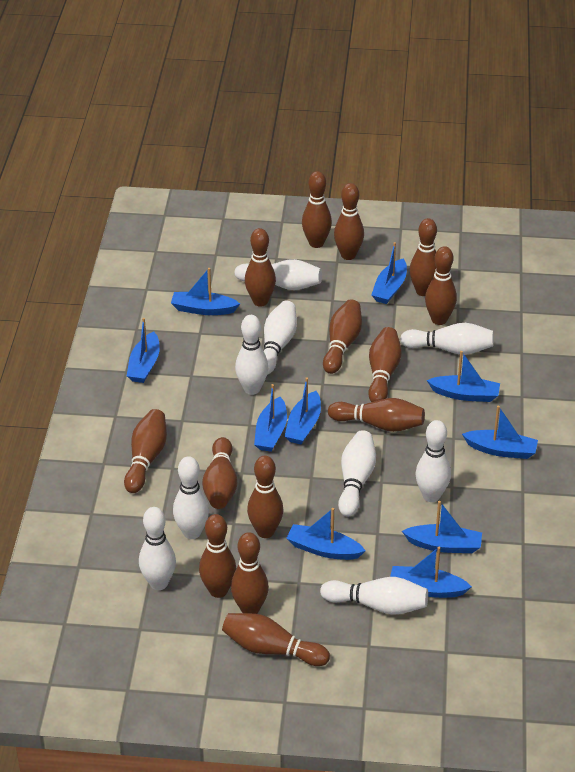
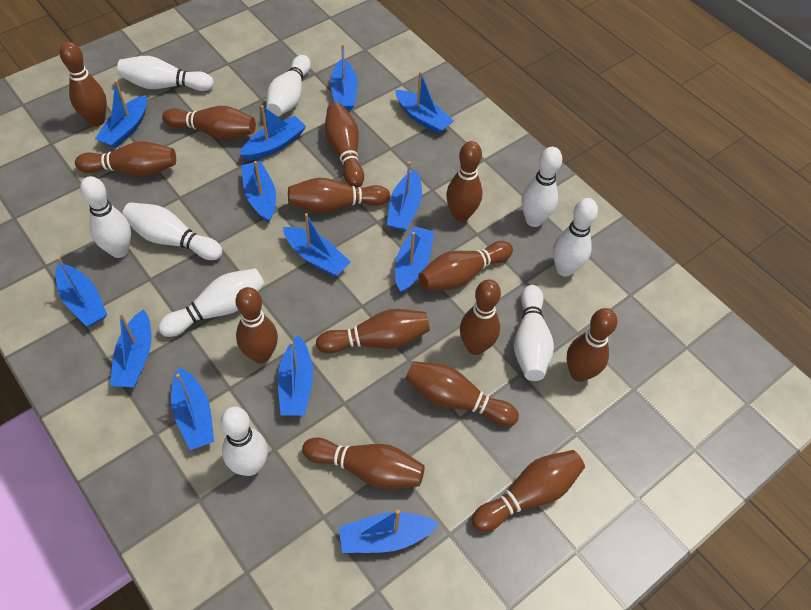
blue boat: 10 -> 13

